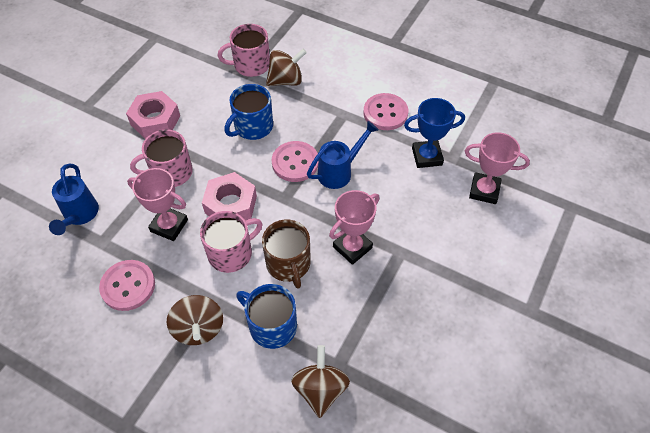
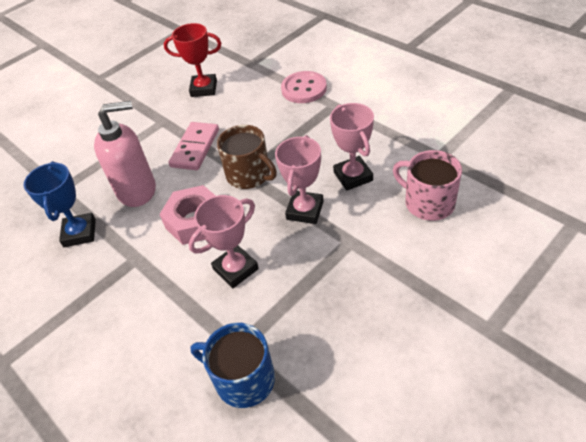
blue mug: 2 -> 1
blue watering can: 2 -> 0
brown spinning top: 3 -> 0
pink button: 3 -> 1
pink domino: 0 -> 1
pink mug: 3 -> 1
pink nut: 2 -> 1
pink soap dispenser: 0 -> 1
red trophy: 0 -> 1

